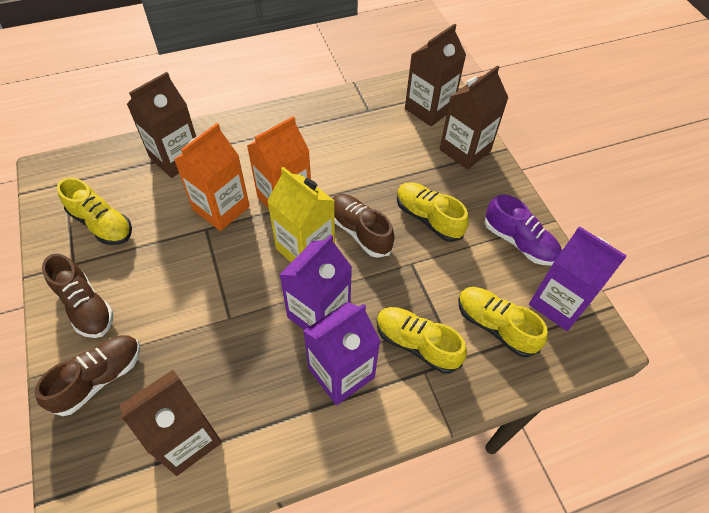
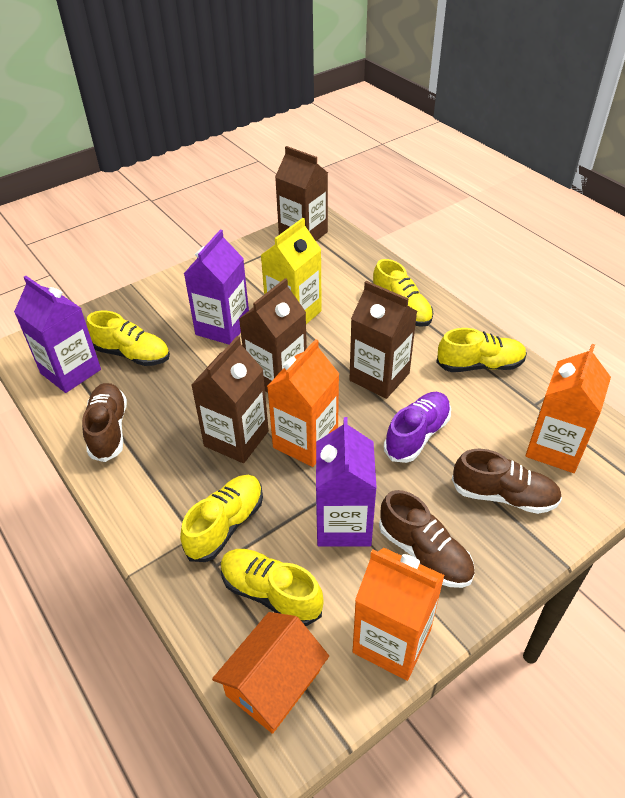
orange carton: 2 -> 3
orange house: 0 -> 1
yellow shoe: 4 -> 5

